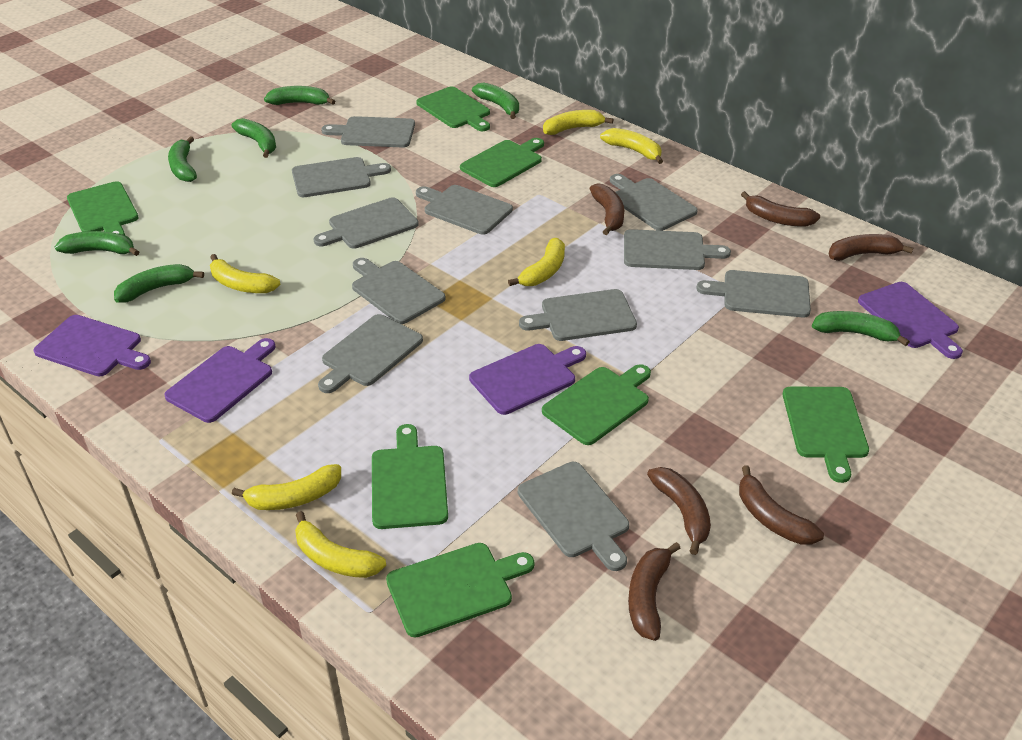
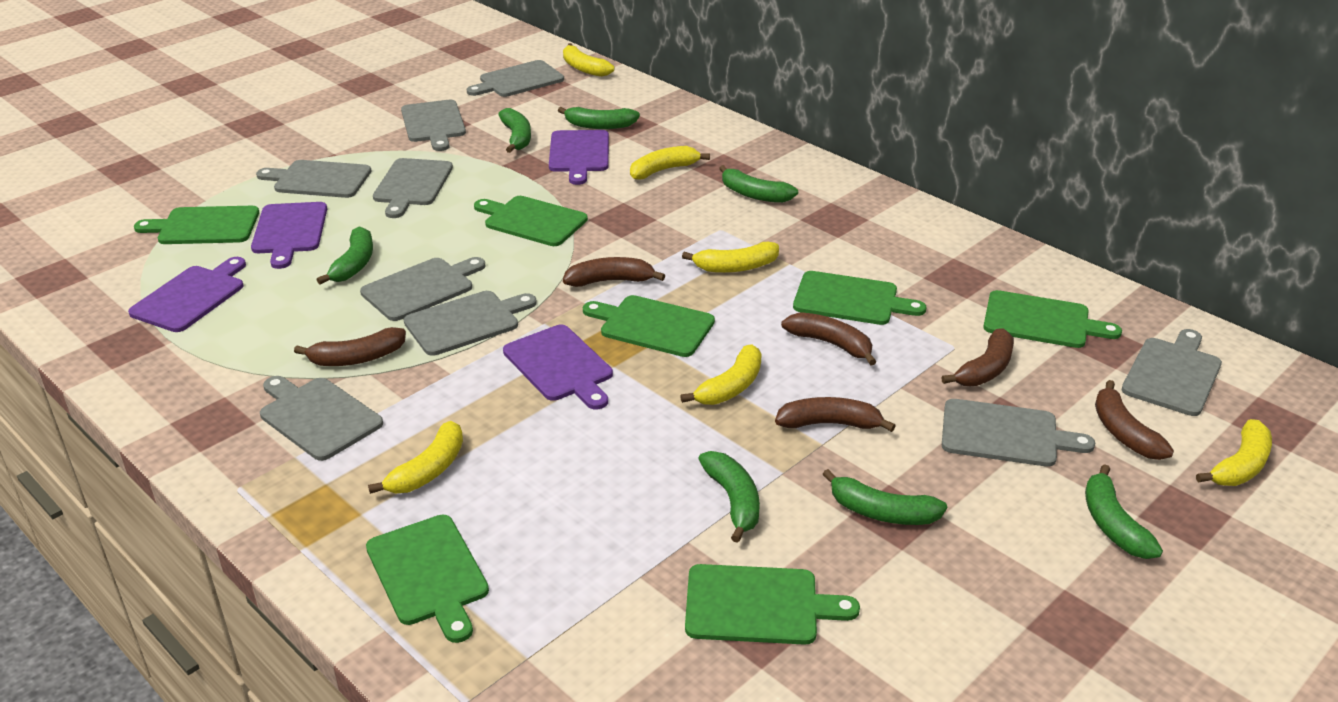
grey cutting board: 11 -> 9

